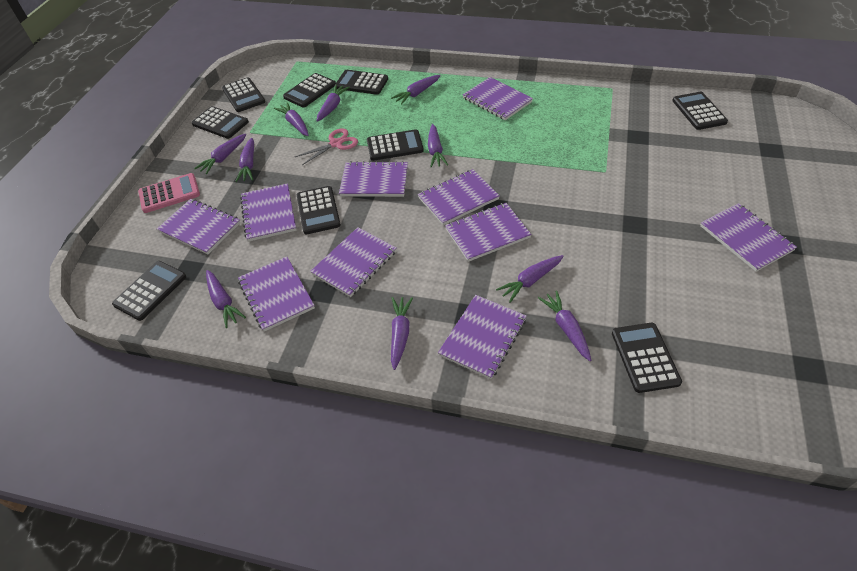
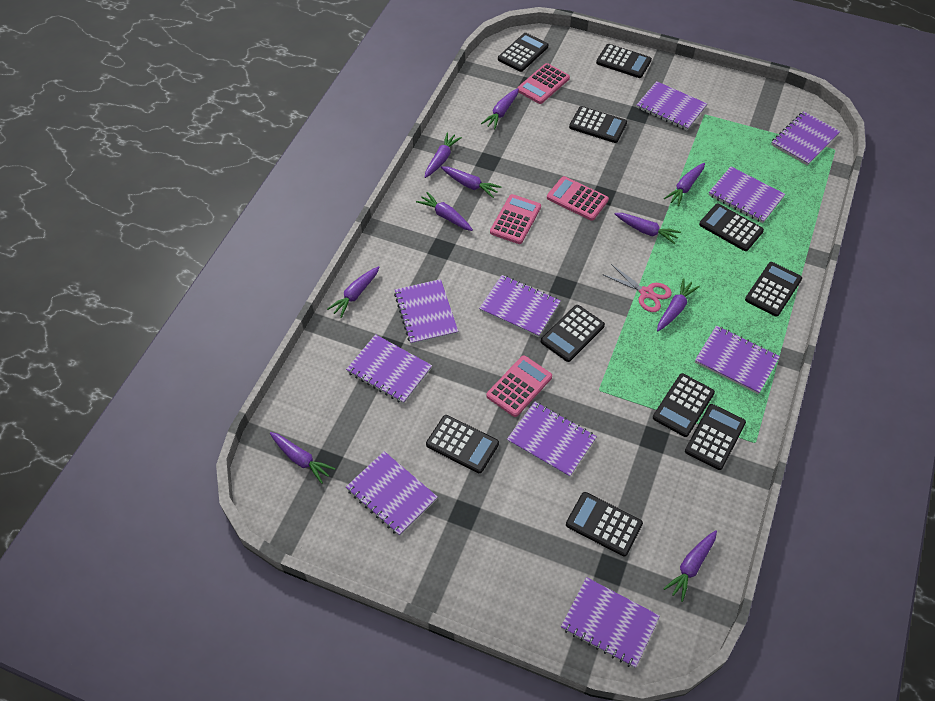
black calculator: 9 -> 10
pink calculator: 1 -> 4

